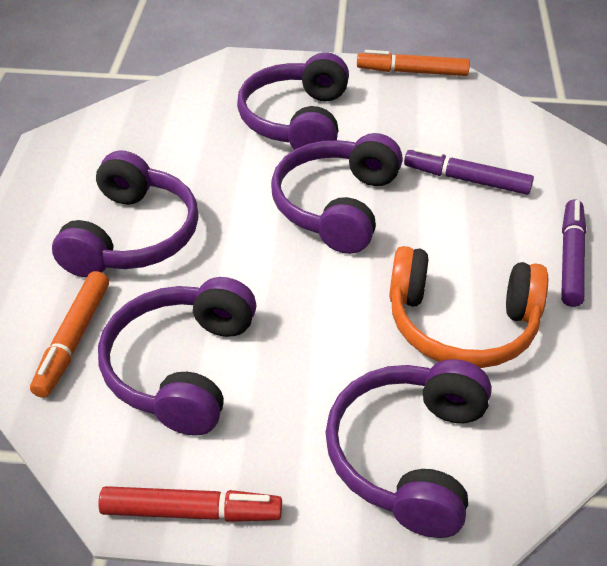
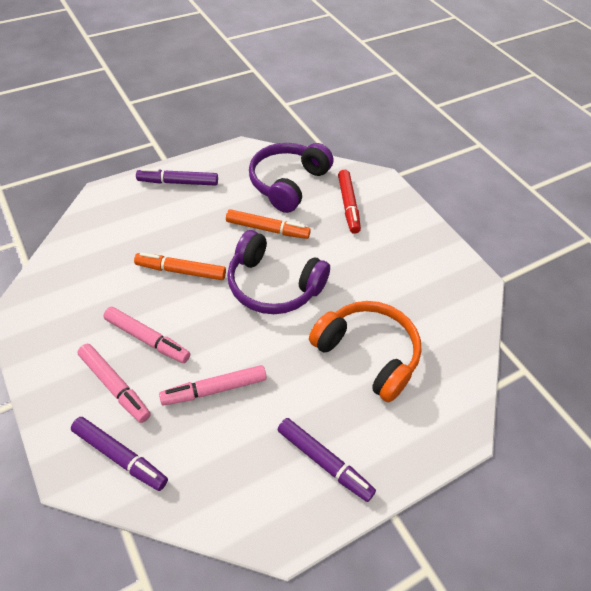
pink marker: 0 -> 3
purple headphones: 5 -> 2
purple marker: 2 -> 3

